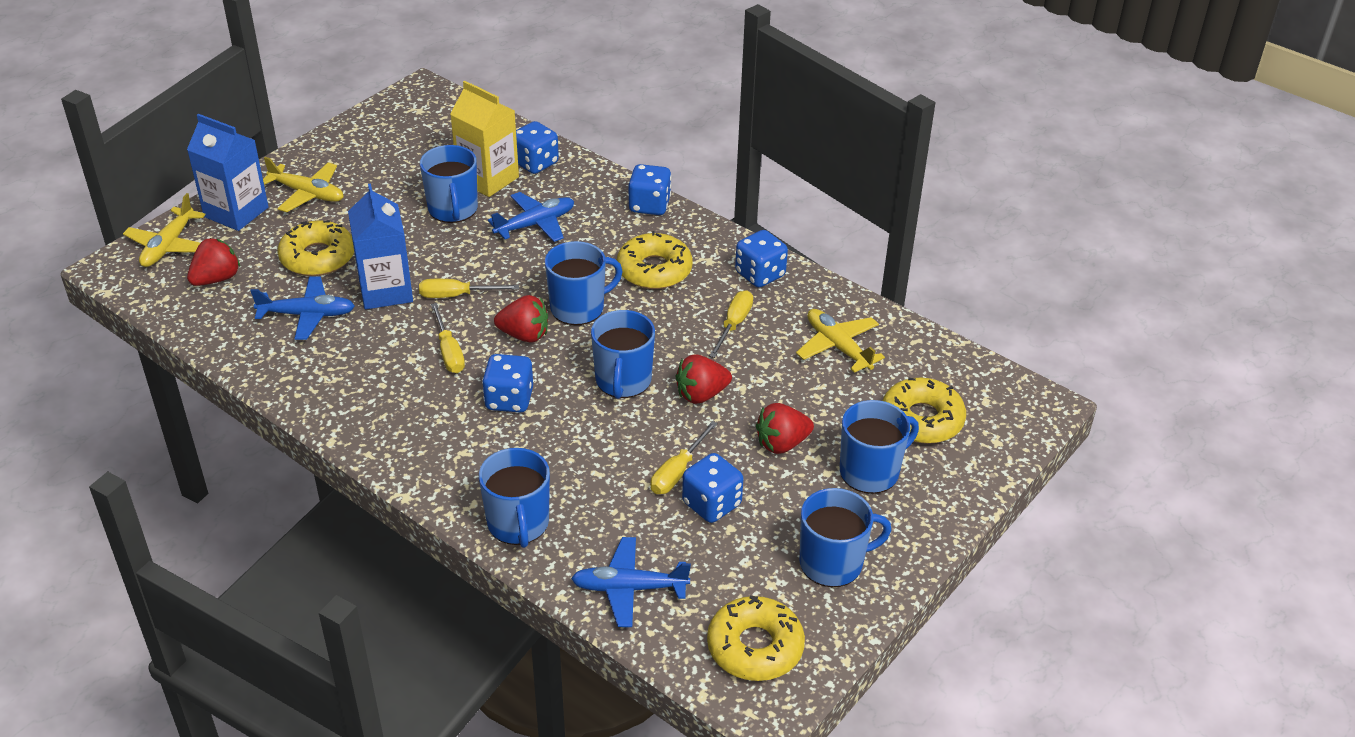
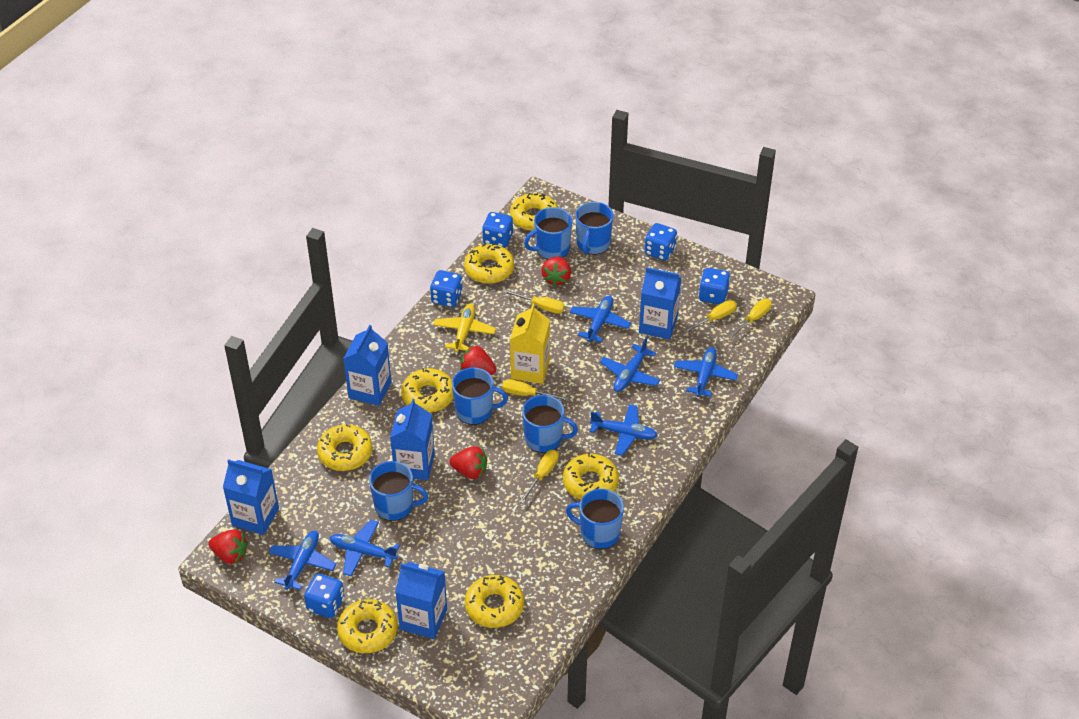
blue carton: 2 -> 5
blue plane: 3 -> 6
yellow donut: 4 -> 7
yellow plane: 3 -> 1
yellow screwdriver: 4 -> 5

